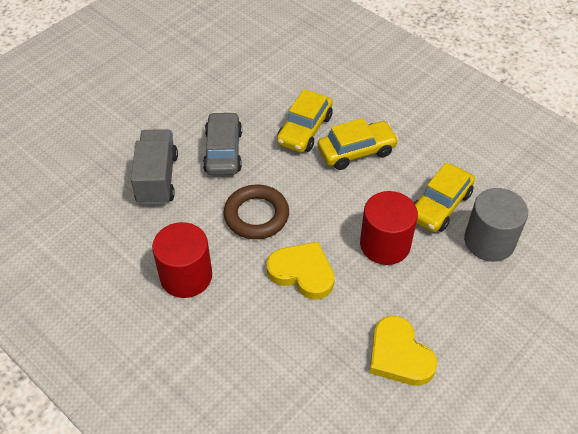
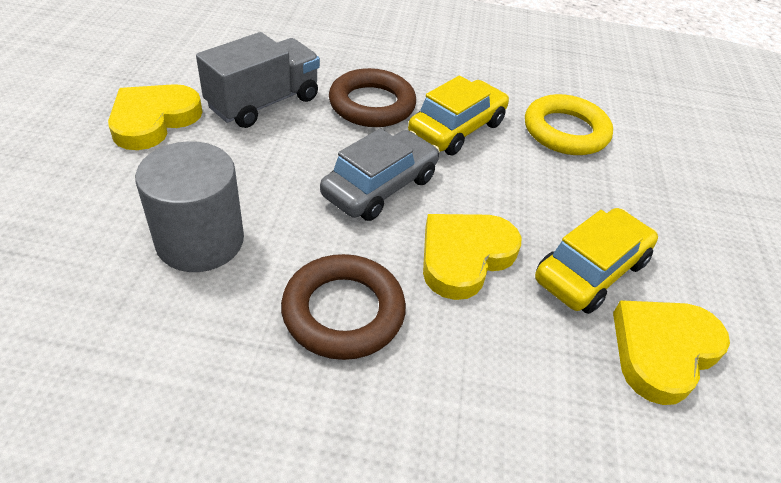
brown ring: 1 -> 2
red cylinder: 2 -> 0
yellow car: 3 -> 2
yellow heart: 2 -> 3
yellow ring: 0 -> 1

